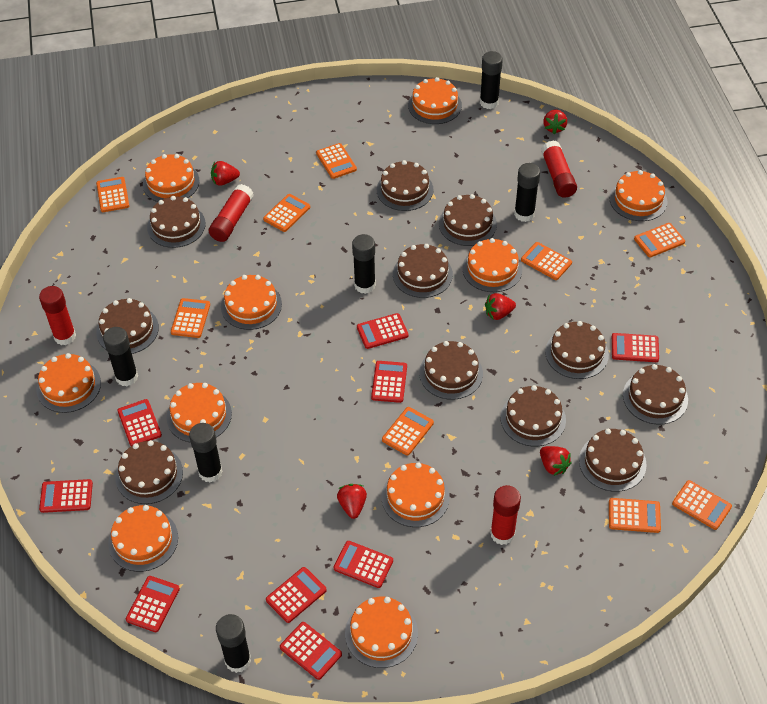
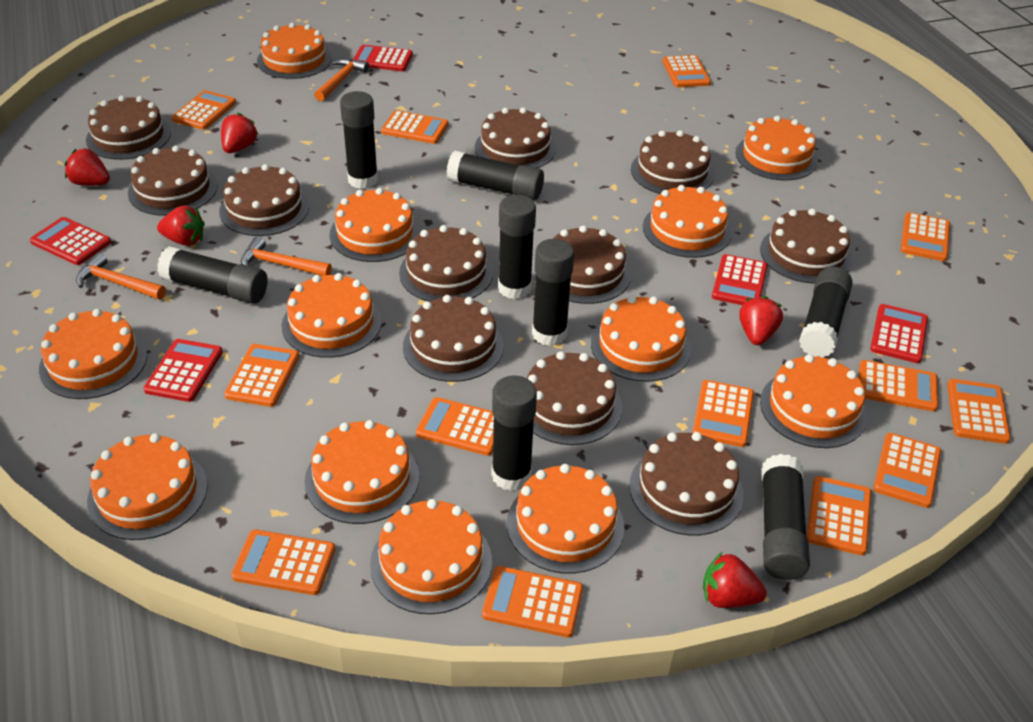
black glue stick: 6 -> 8
orange cake: 10 -> 12
orange calculator: 9 -> 13
orange hammer: 0 -> 3
red calculator: 9 -> 5
red glue stick: 4 -> 0

